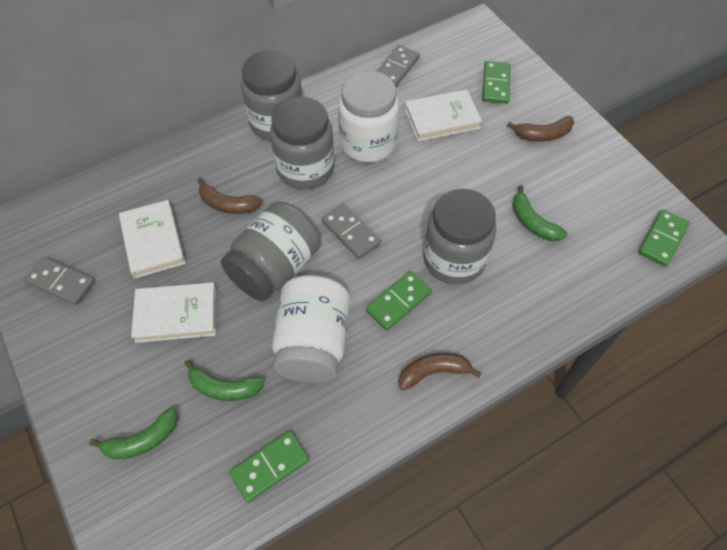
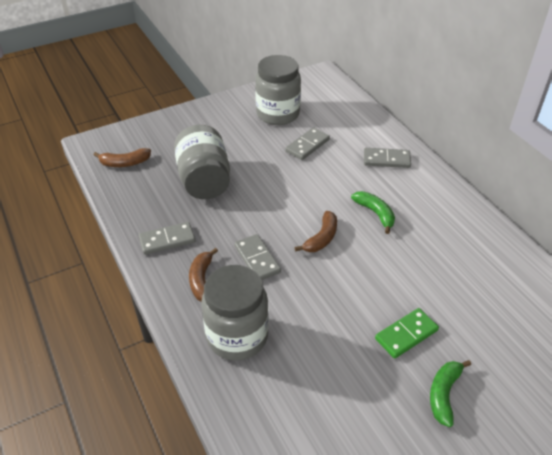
green banana: 3 -> 2
green domino: 4 -> 1
grey domino: 3 -> 4
grey jar: 4 -> 3
white book: 3 -> 0
white jar: 2 -> 0

